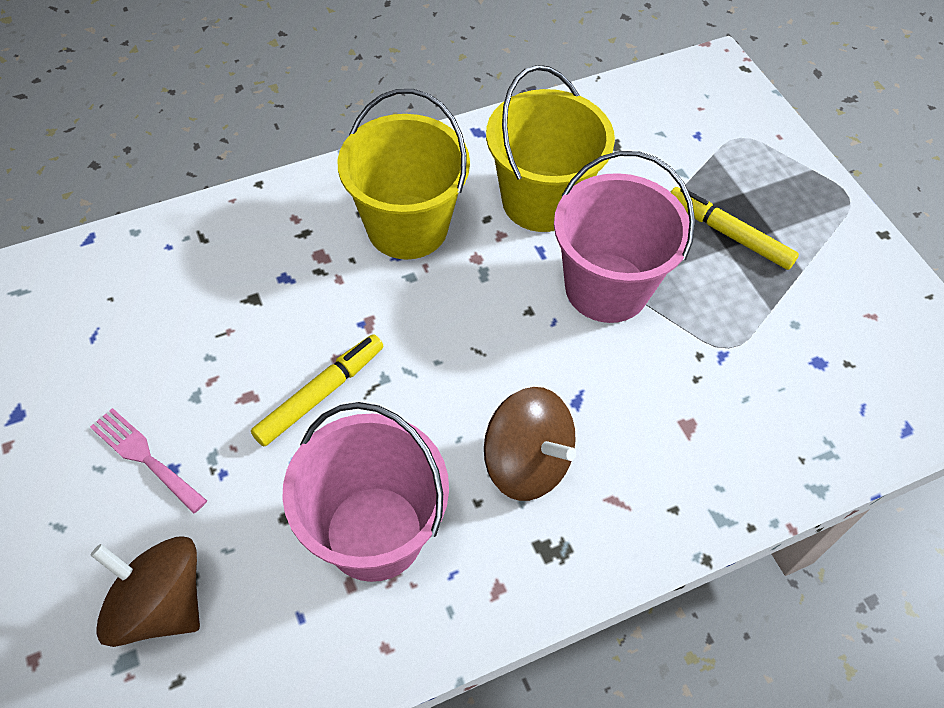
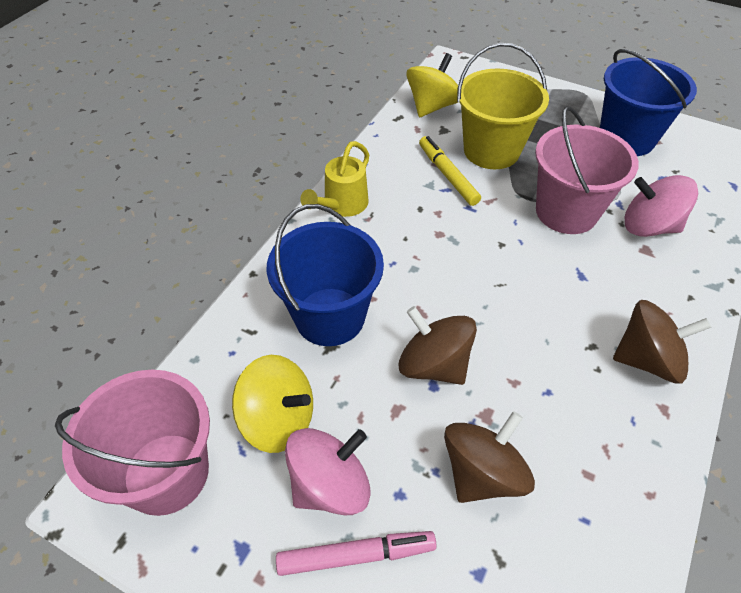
blue bucket: 0 -> 2
brown spinning top: 2 -> 3
pink fork: 1 -> 0
pink marker: 0 -> 1
pink spinning top: 0 -> 2
yellow bucket: 2 -> 1
yellow marker: 2 -> 1
yellow spinning top: 0 -> 2
yellow watering can: 0 -> 1

